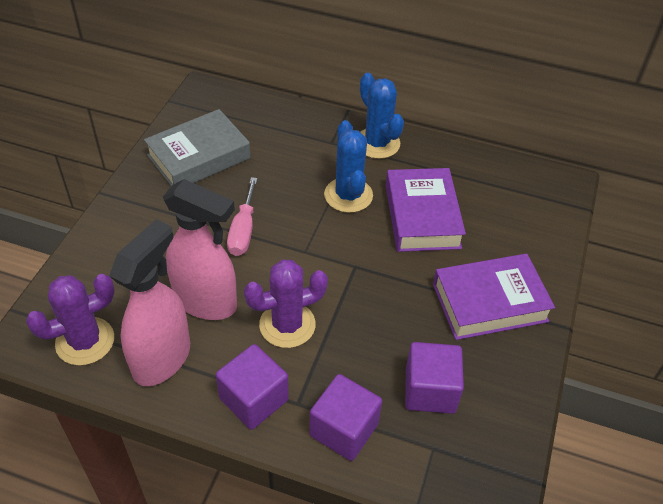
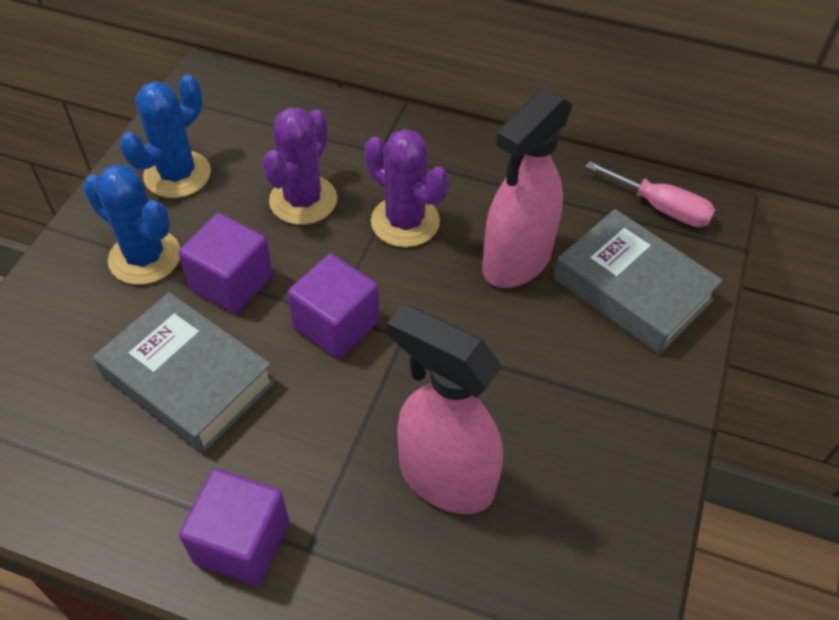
grey book: 1 -> 2
purple book: 2 -> 0

